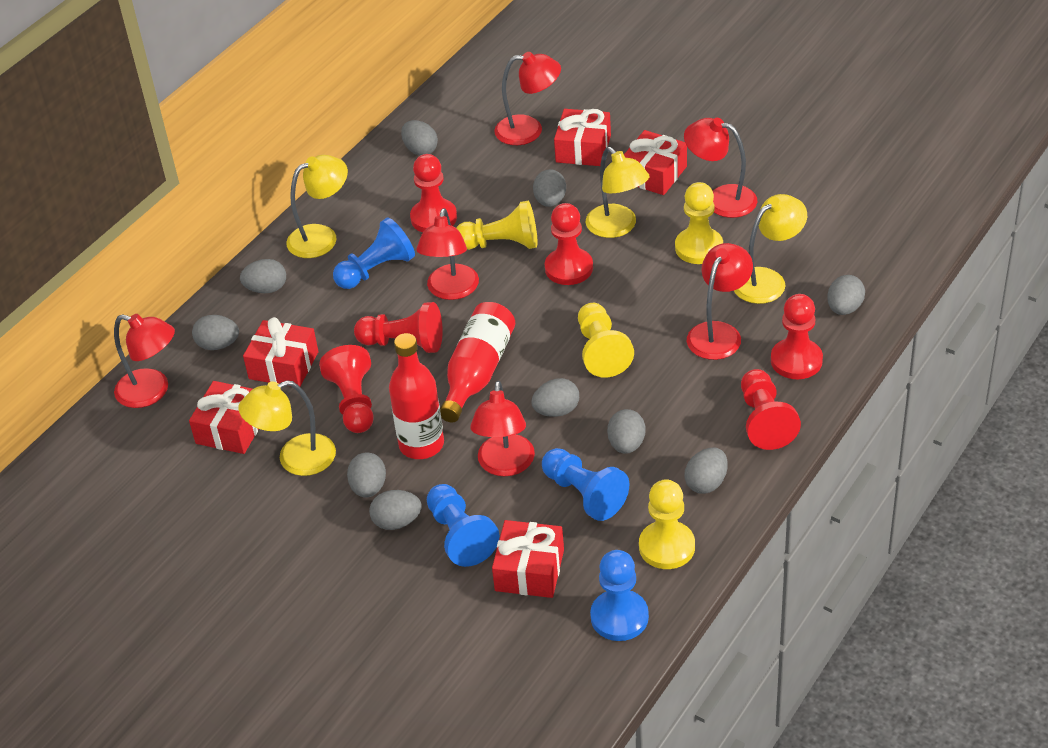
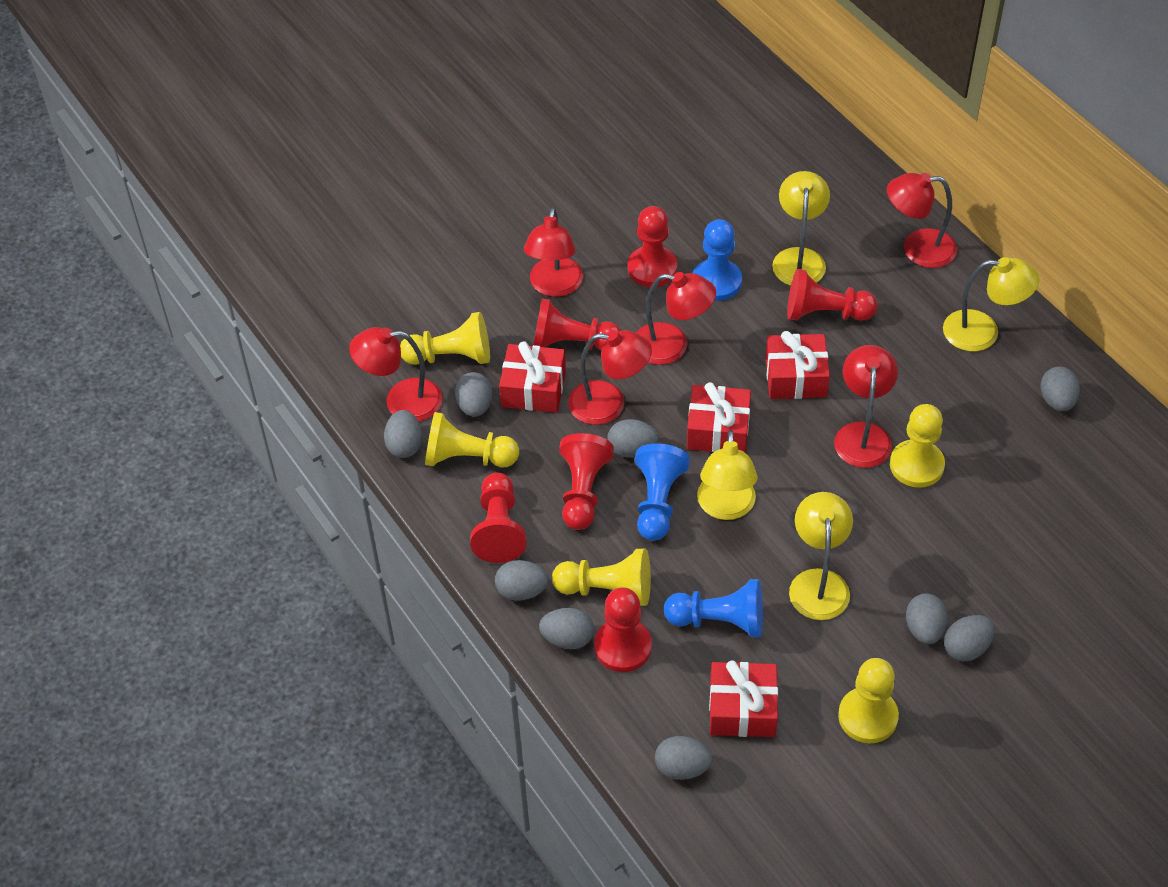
blue pawn: 4 -> 3
grey egg: 10 -> 9
red bottle: 2 -> 0
red gift: 5 -> 4
yellow pawn: 4 -> 5

